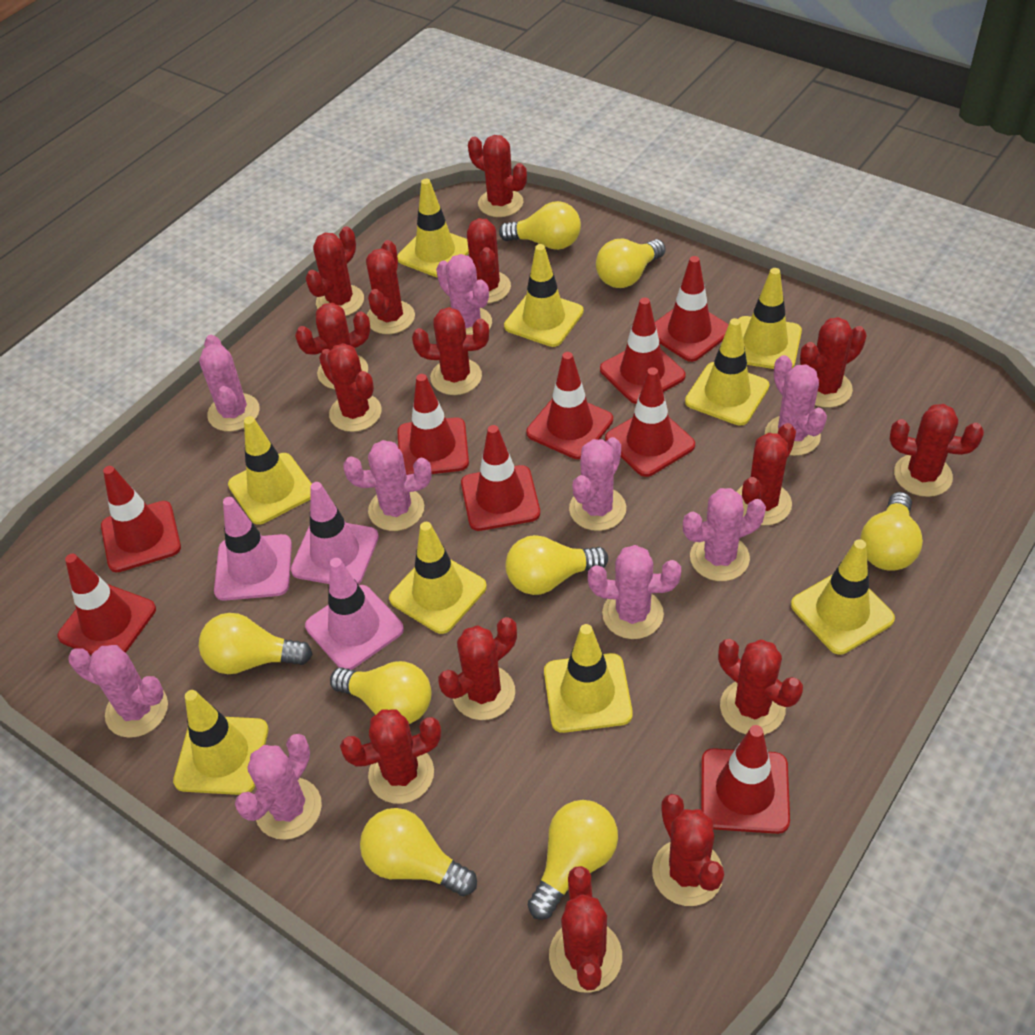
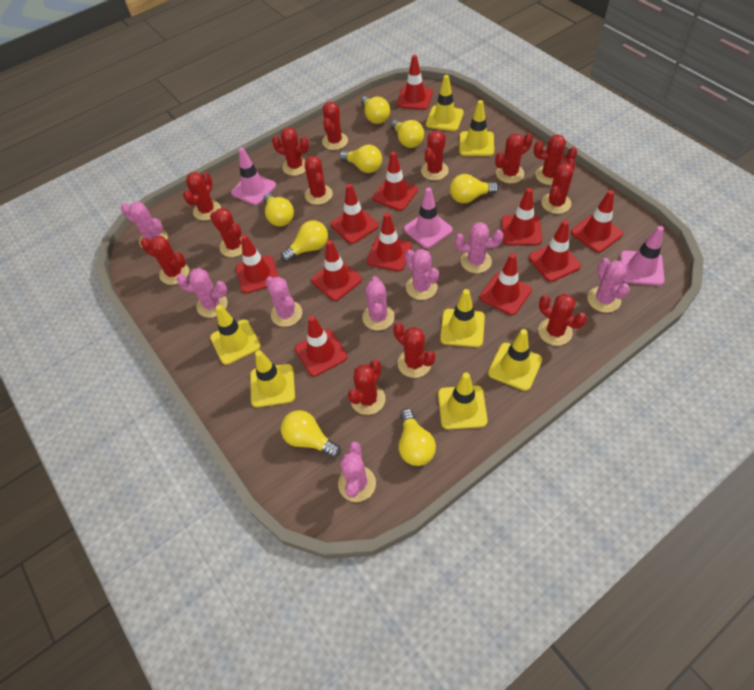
pink cactus: 9 -> 8
red cactus: 15 -> 13
red traffic cone: 9 -> 11
yellow traffic cone: 9 -> 7

